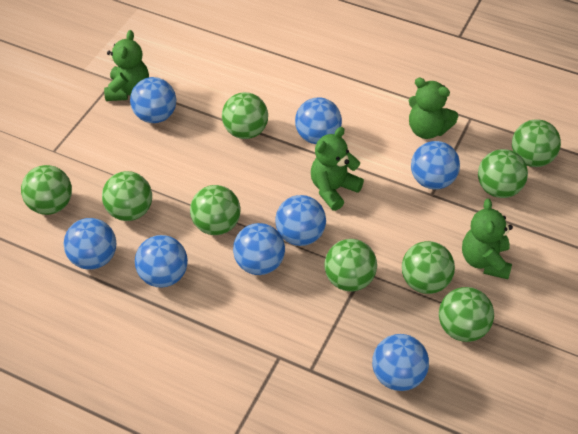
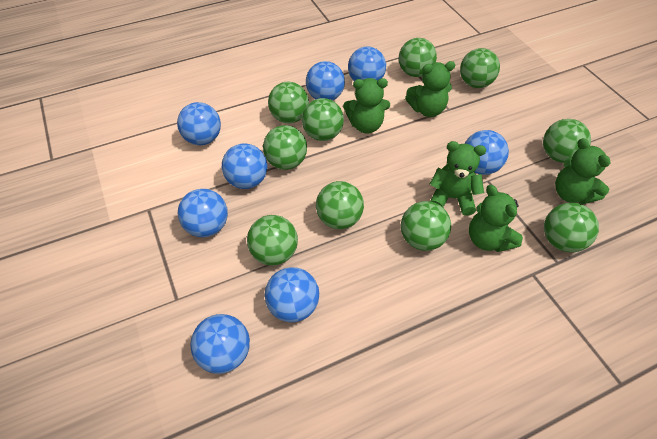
green ball: 9 -> 10
green teddy bear: 4 -> 5

